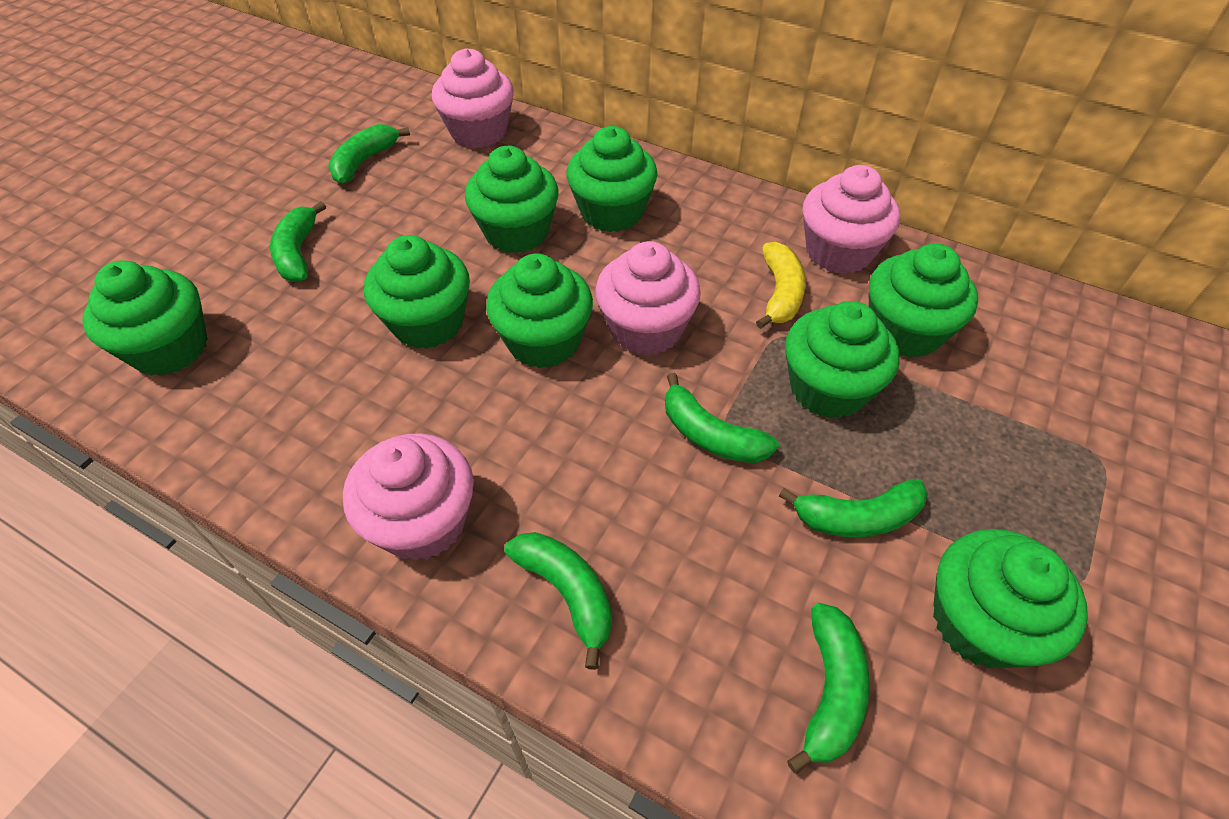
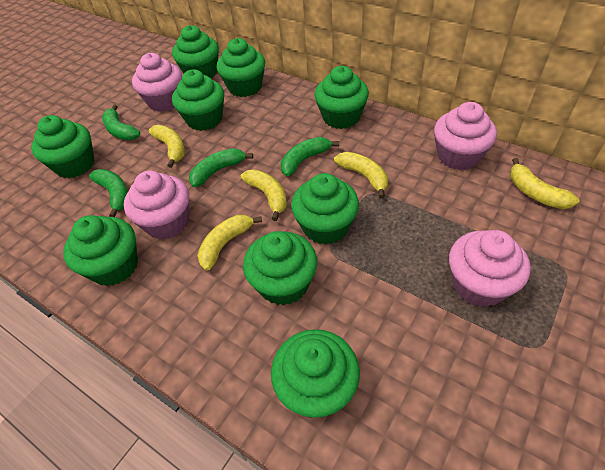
green banana: 6 -> 4
green cupcake: 8 -> 9
yellow banana: 1 -> 5

